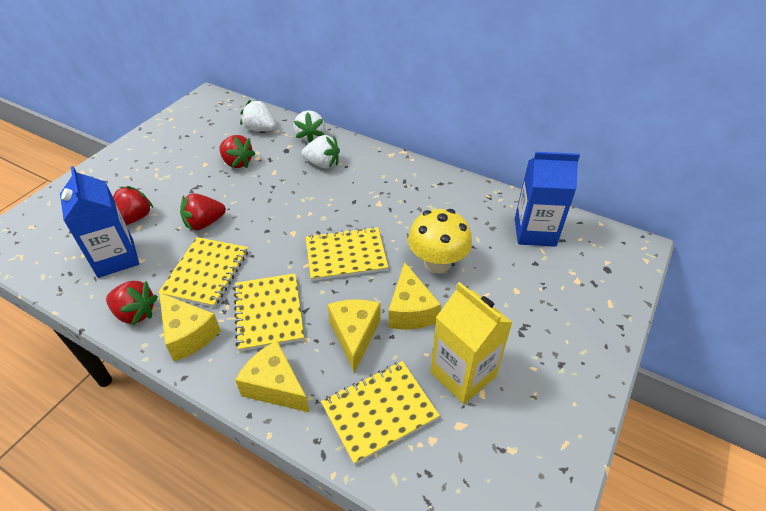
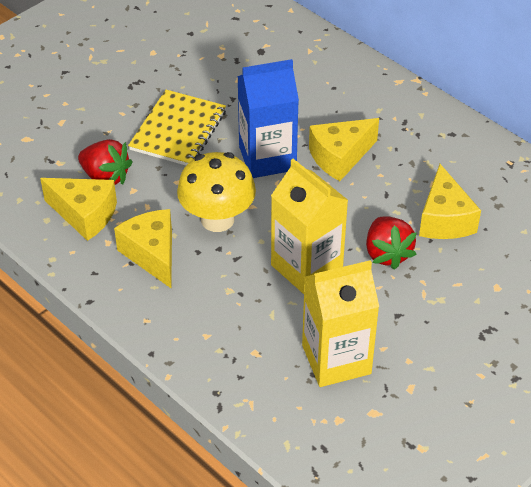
blue carton: 2 -> 1
red strawberry: 4 -> 2
white strawberry: 3 -> 0
yellow carton: 1 -> 2
yellow notebook: 4 -> 1

